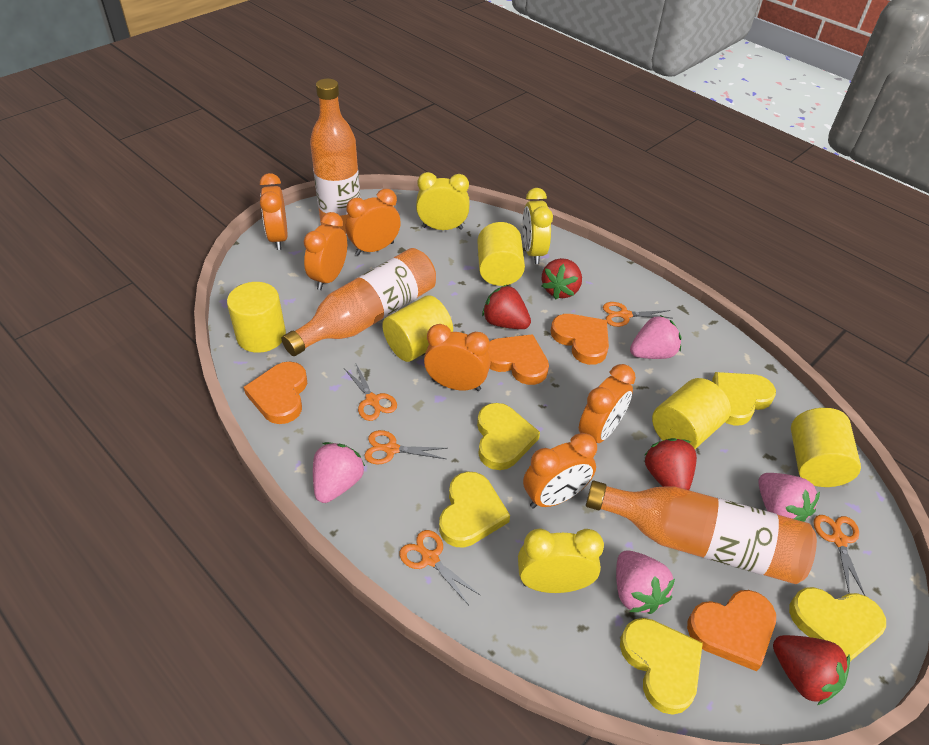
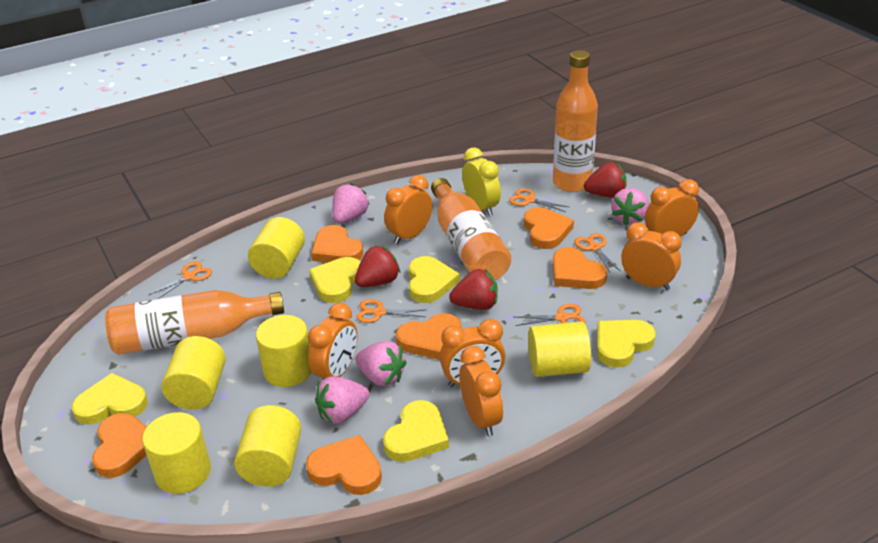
orange heart: 4 -> 6
red strawberry: 4 -> 3
yellow clock: 3 -> 1
yellow cylinder: 5 -> 6

